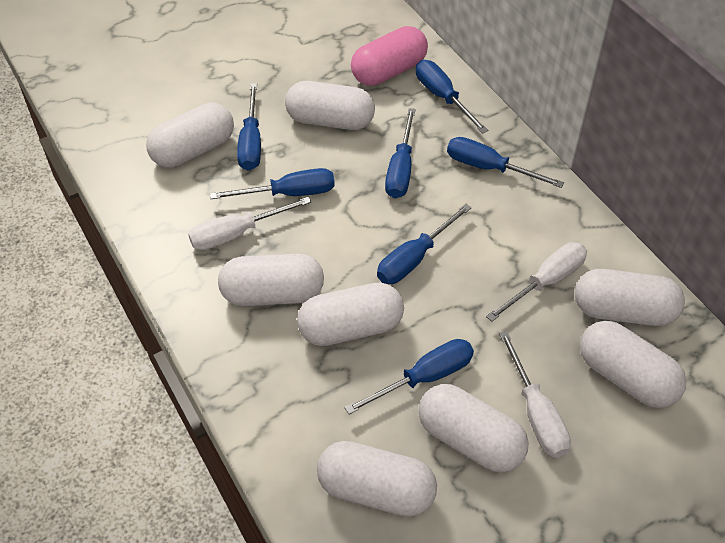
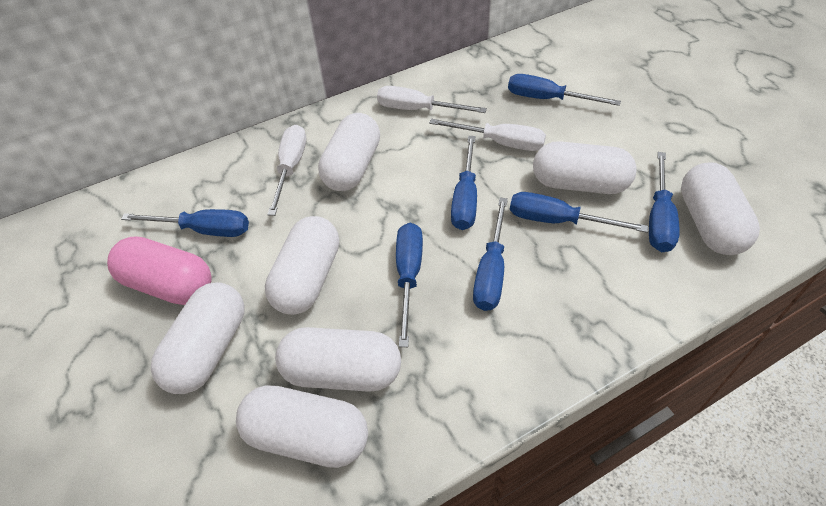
white capsule: 8 -> 7

